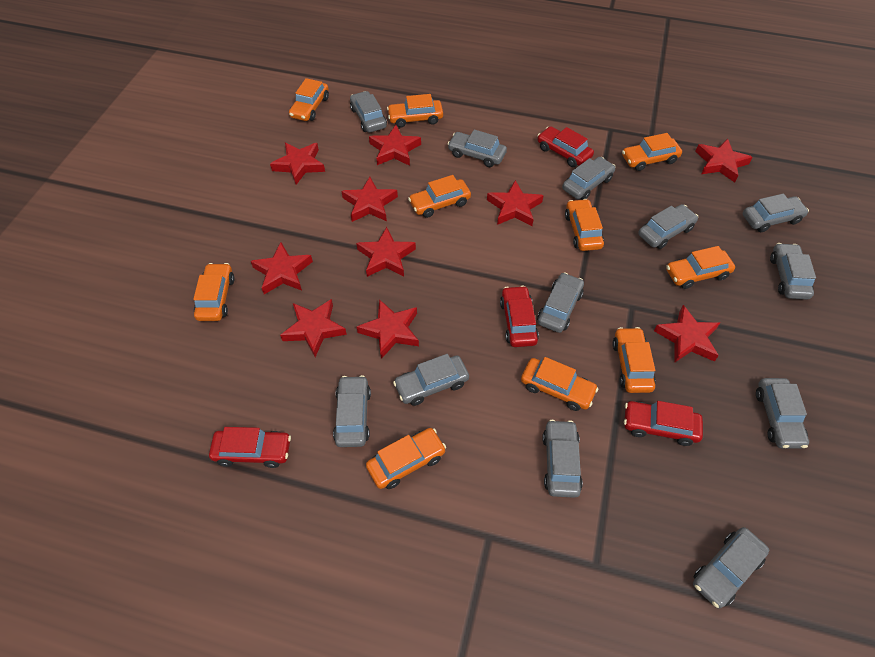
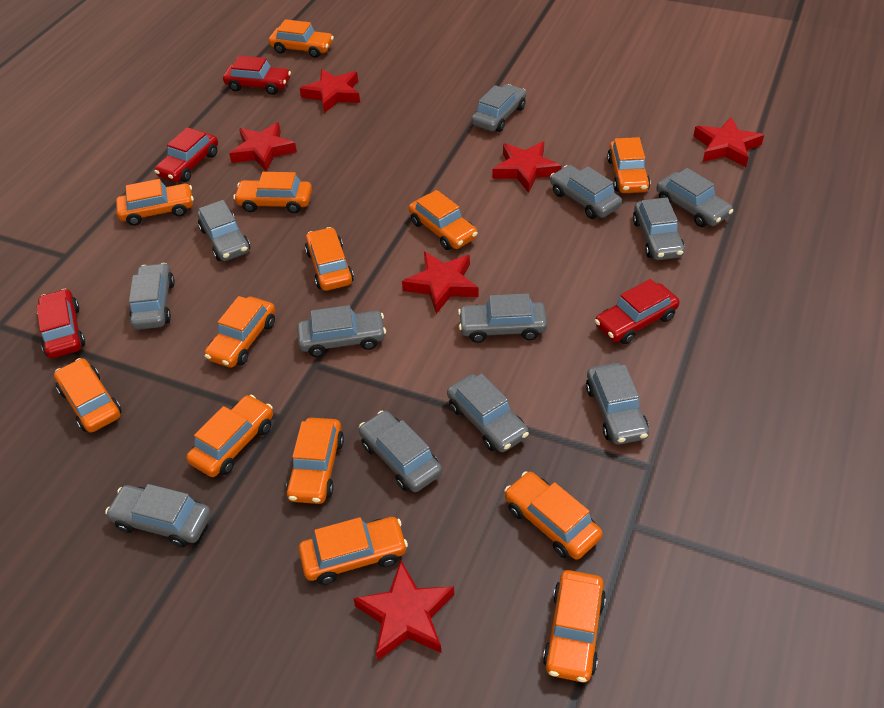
orange car: 10 -> 13
red star: 10 -> 6

